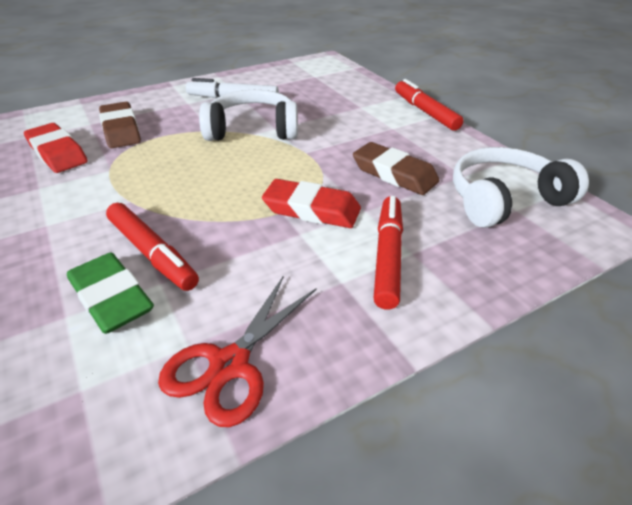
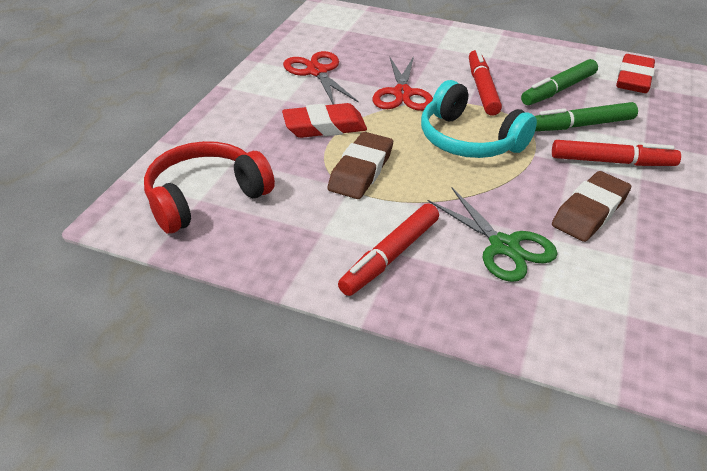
green eraser: 1 -> 0
green marker: 0 -> 2
green scissors: 0 -> 1
red headphones: 0 -> 1
red scissors: 1 -> 2
turquoise headphones: 0 -> 1
white headphones: 2 -> 0
white marker: 1 -> 0

